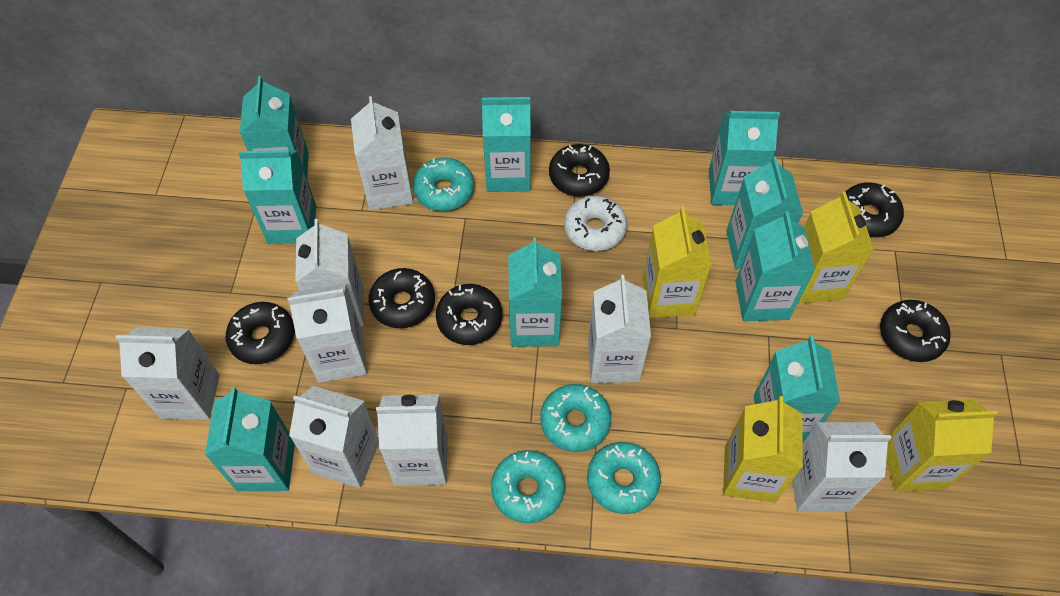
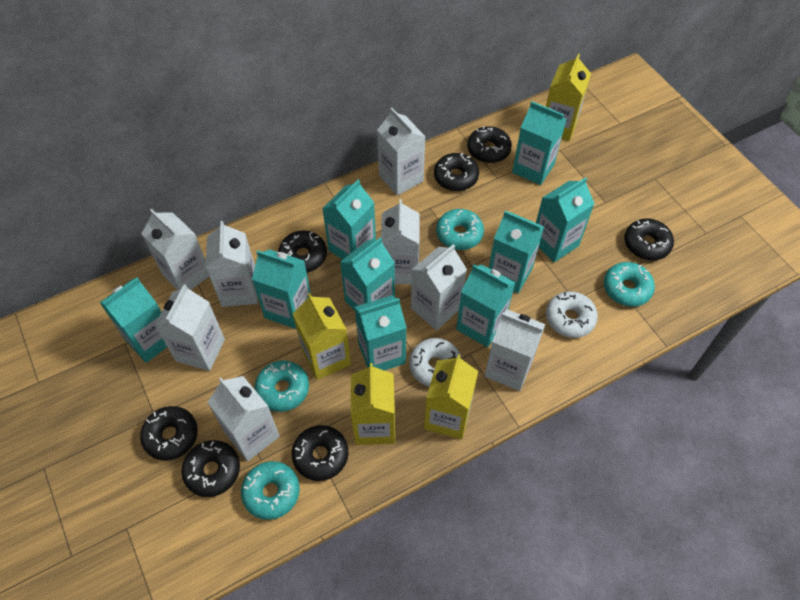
black donut: 6 -> 7
white donut: 1 -> 2

